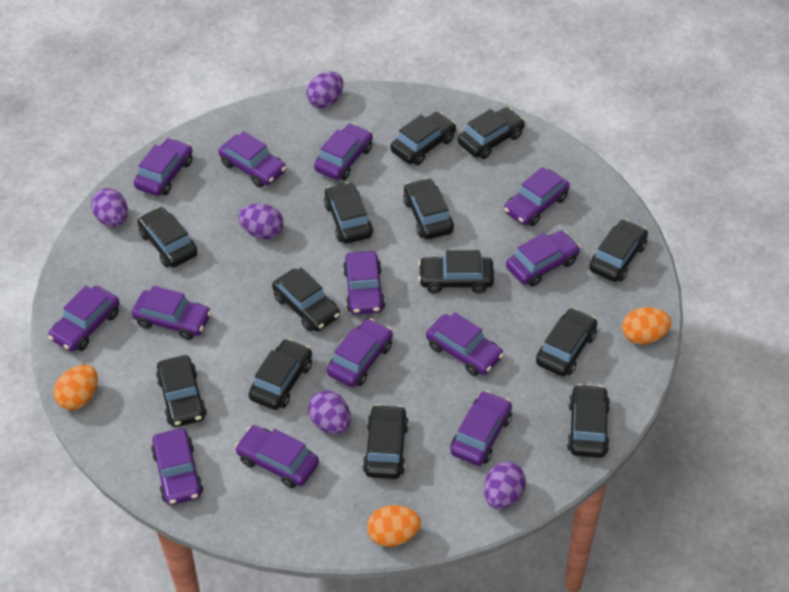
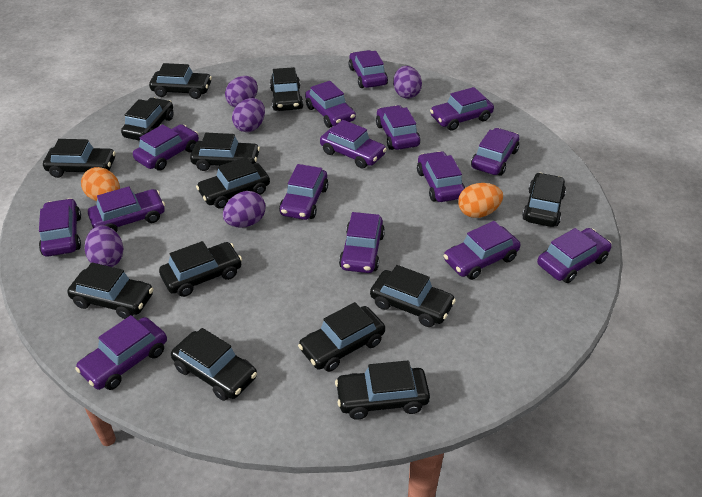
orange egg: 3 -> 2
purple car: 13 -> 15

